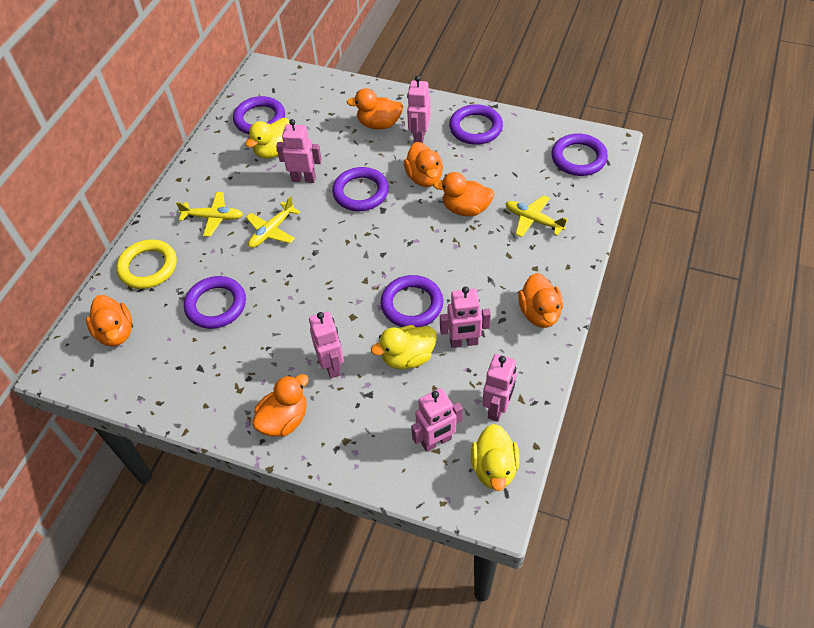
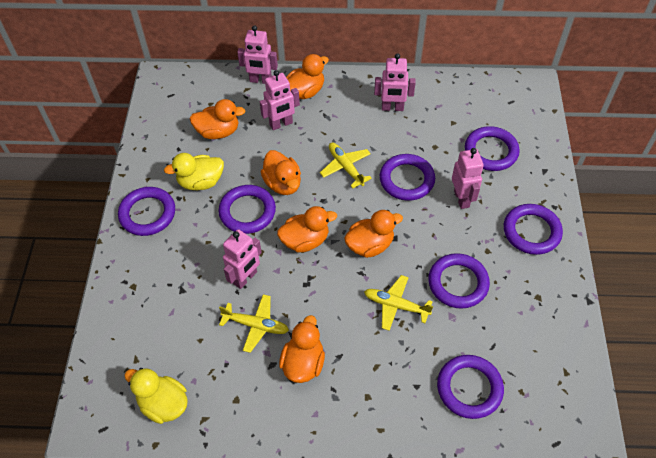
pink robot: 6 -> 5
purple ring: 6 -> 7
yellow duck: 3 -> 2
yellow ring: 1 -> 0

